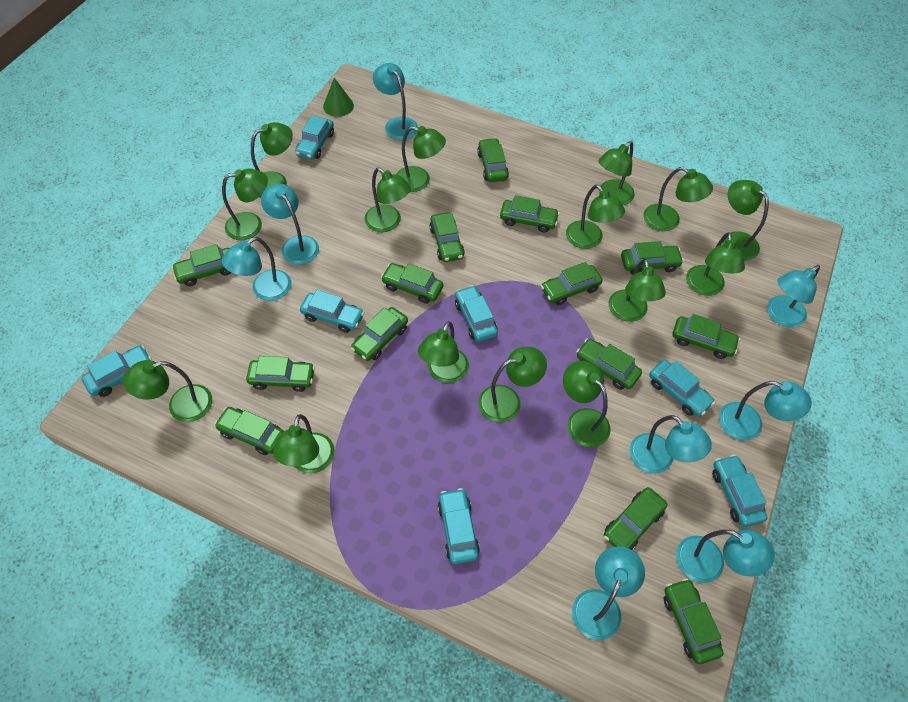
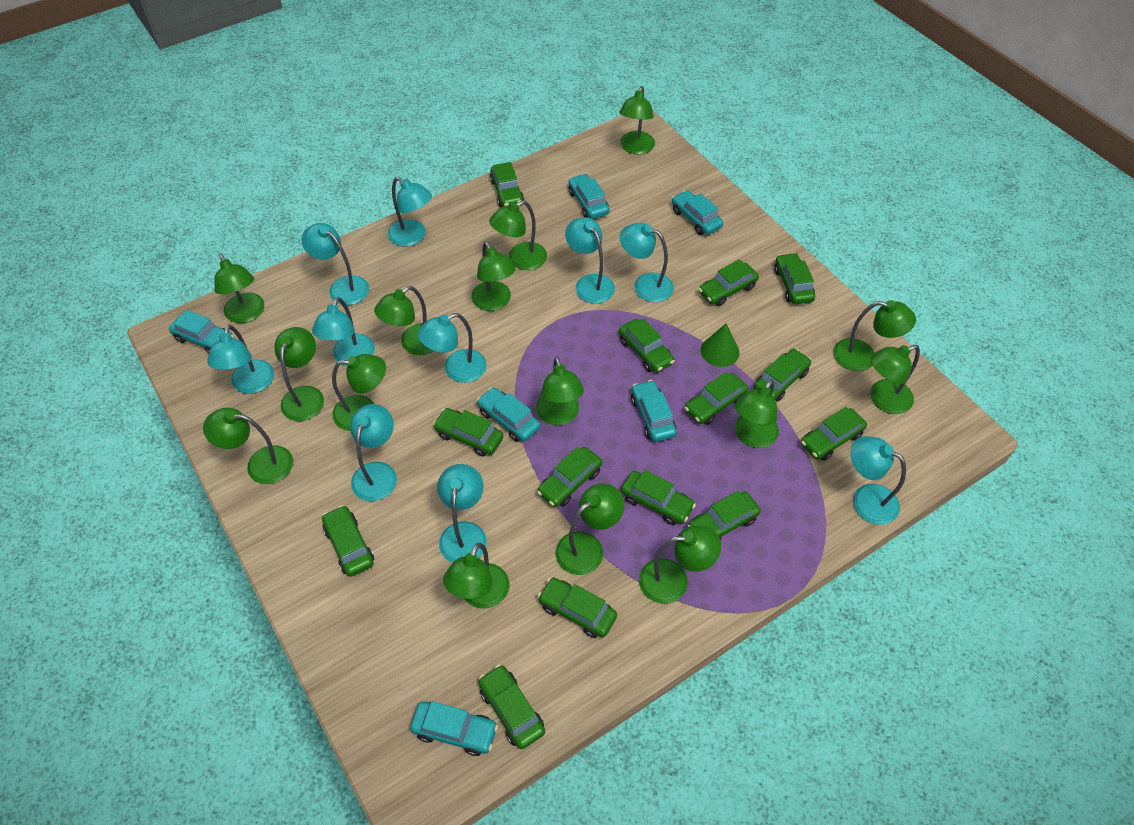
turquoise car: 7 -> 6
turquoise lamp: 8 -> 10

